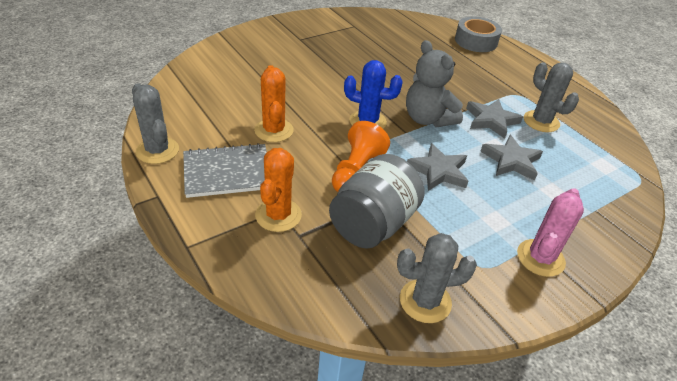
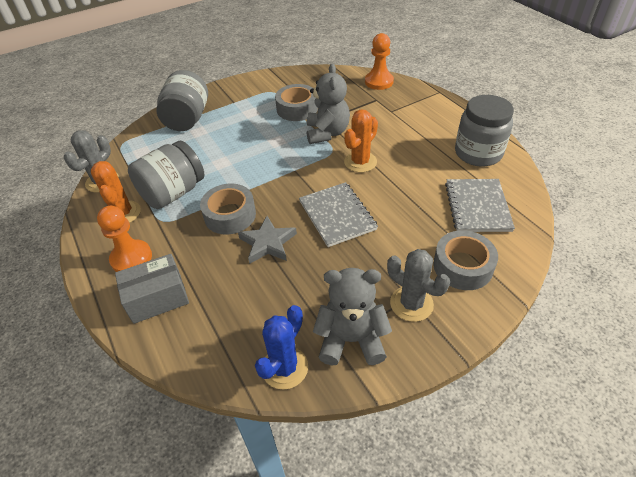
grey box: 0 -> 1
grey cactus: 3 -> 2
grey jar: 1 -> 3
grey notebook: 1 -> 2
grey star: 3 -> 1
grey tape: 1 -> 3
grey teddy bear: 1 -> 2
orange pawn: 1 -> 2
pink cactus: 1 -> 0

